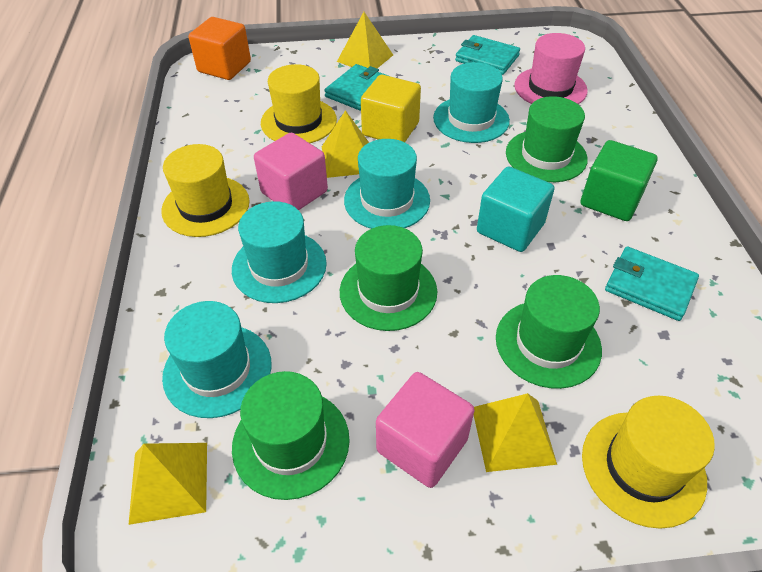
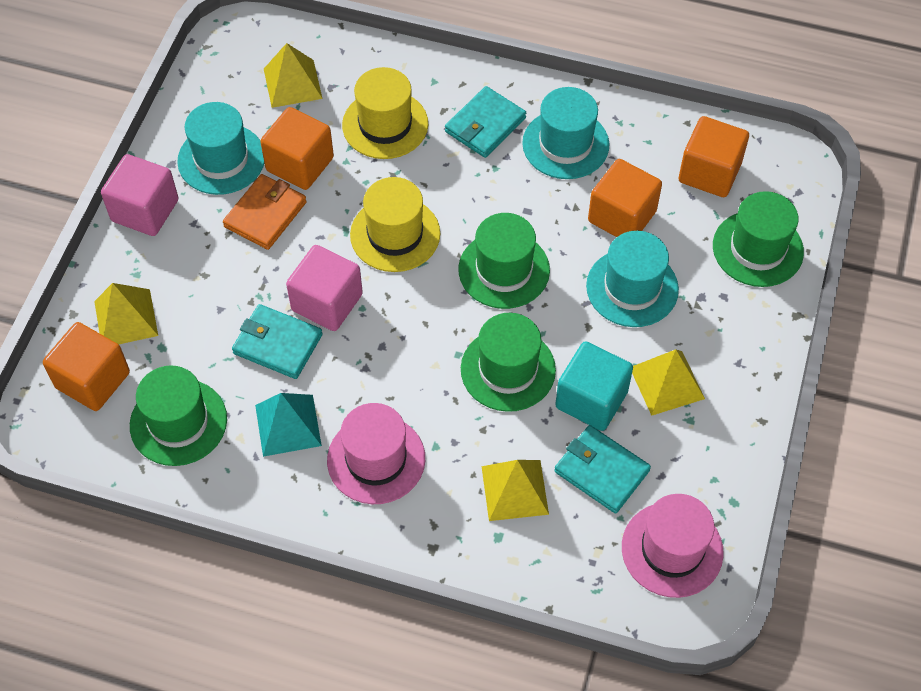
green cube: 1 -> 0
orange cube: 1 -> 4
orange wallet: 0 -> 1
pink hat: 1 -> 2
turquoise hat: 4 -> 3
turquoise pyramid: 0 -> 1
yellow cube: 1 -> 0
yellow hat: 3 -> 2

